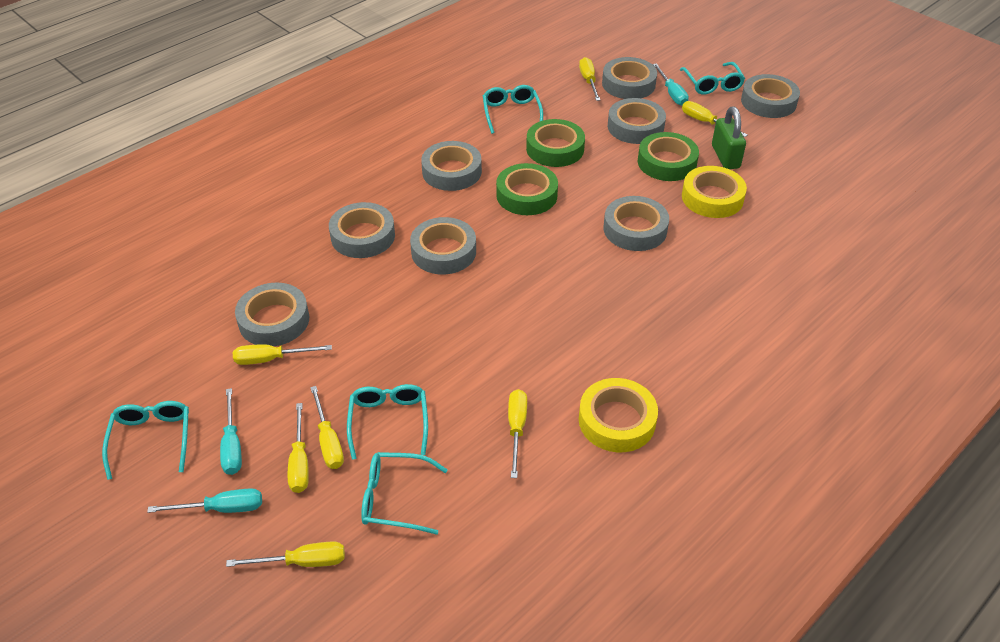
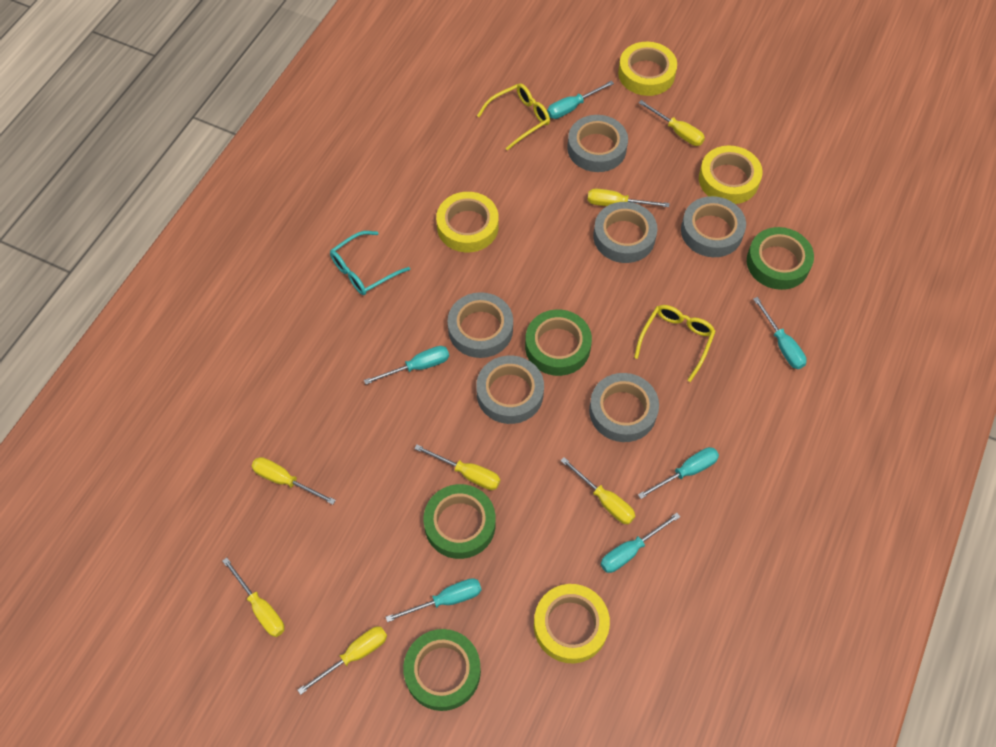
green padlock: 1 -> 0
green tape: 3 -> 4
grey tape: 8 -> 6
turquoise glasses: 5 -> 1
turquoise screwdriver: 3 -> 6
yellow glasses: 0 -> 2
yellow tape: 2 -> 4

